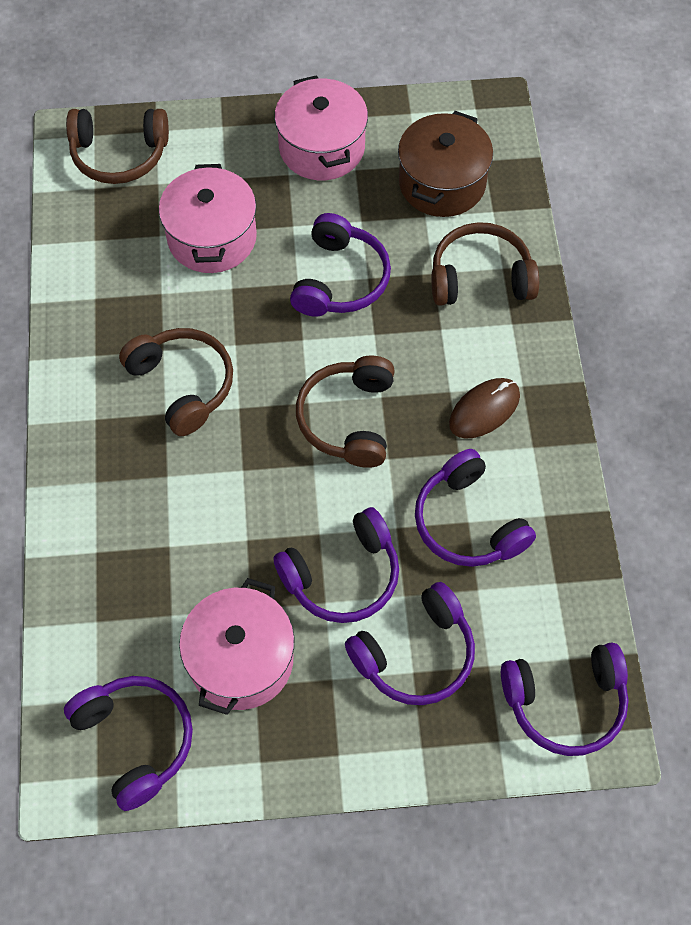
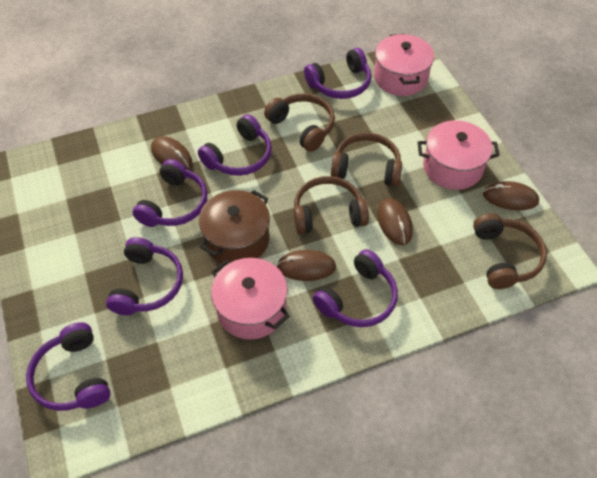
brown mouse: 1 -> 4

